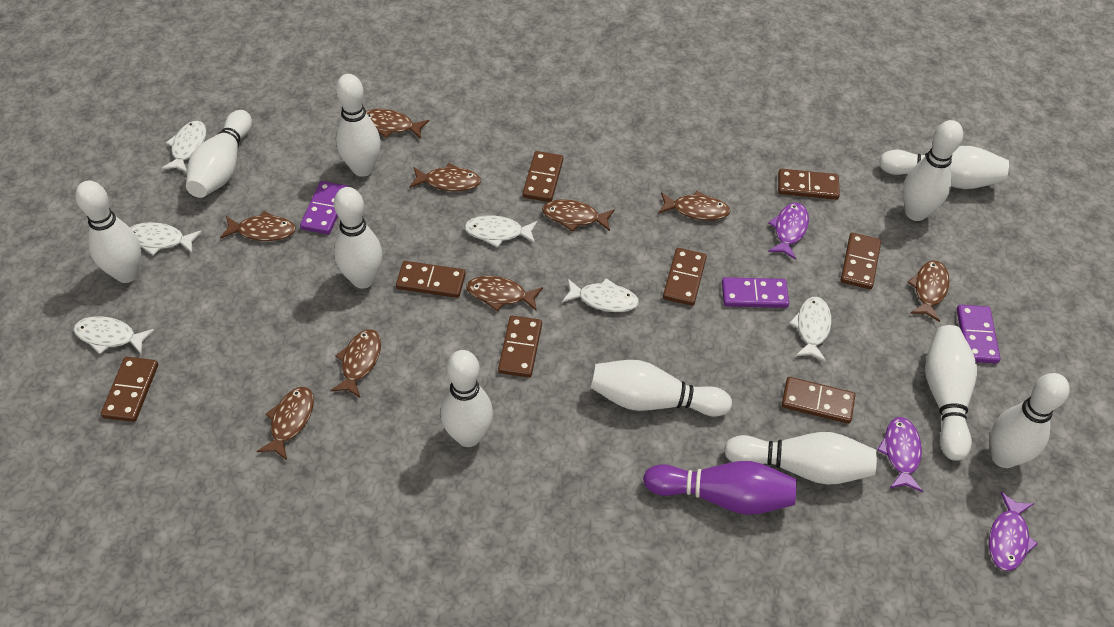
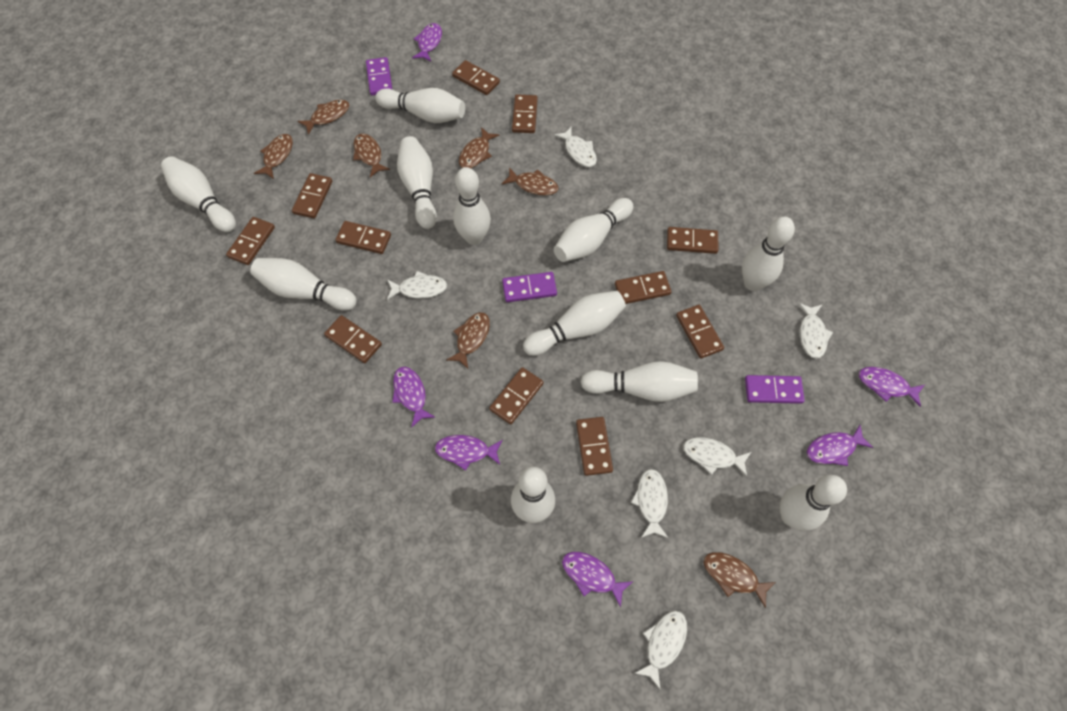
brown domino: 8 -> 11
brown fish: 9 -> 7
purple bowling pin: 1 -> 0
purple fish: 3 -> 6

